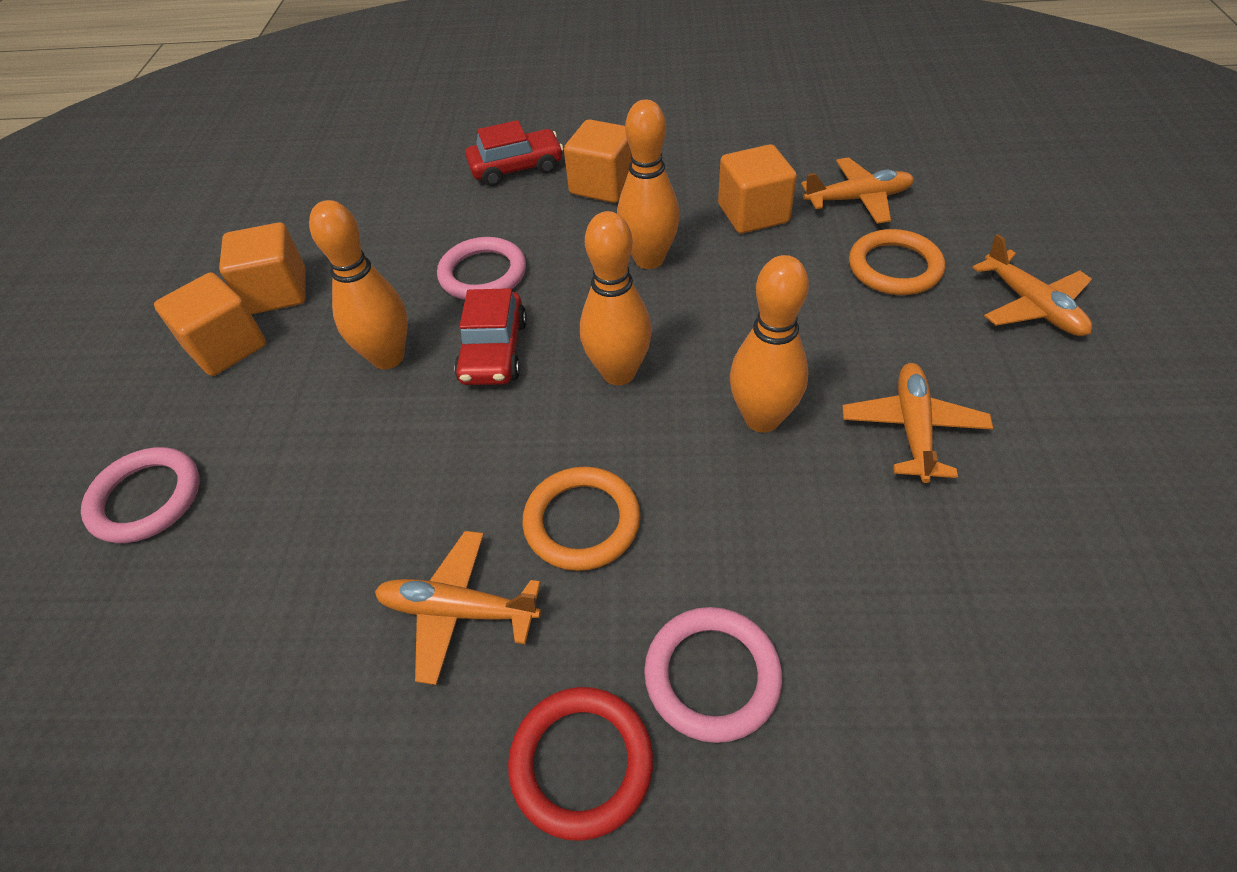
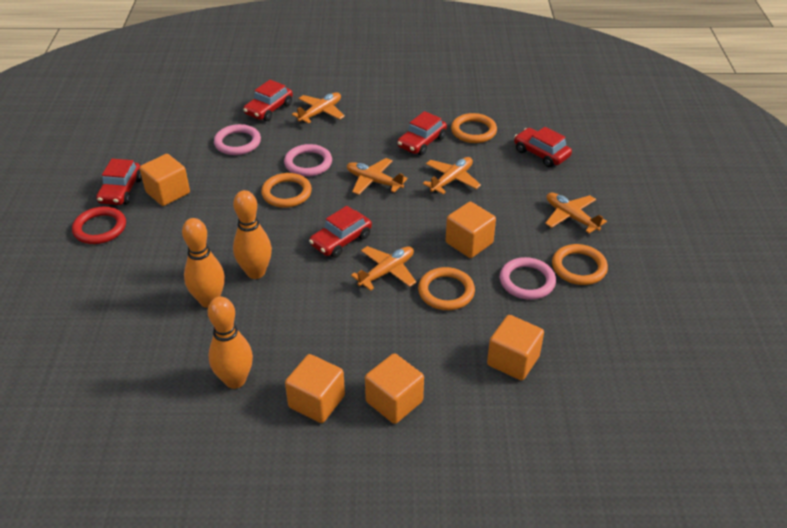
orange bowling pin: 4 -> 3
orange cube: 4 -> 5
orange plane: 4 -> 5
orange ring: 2 -> 4
red car: 2 -> 5

